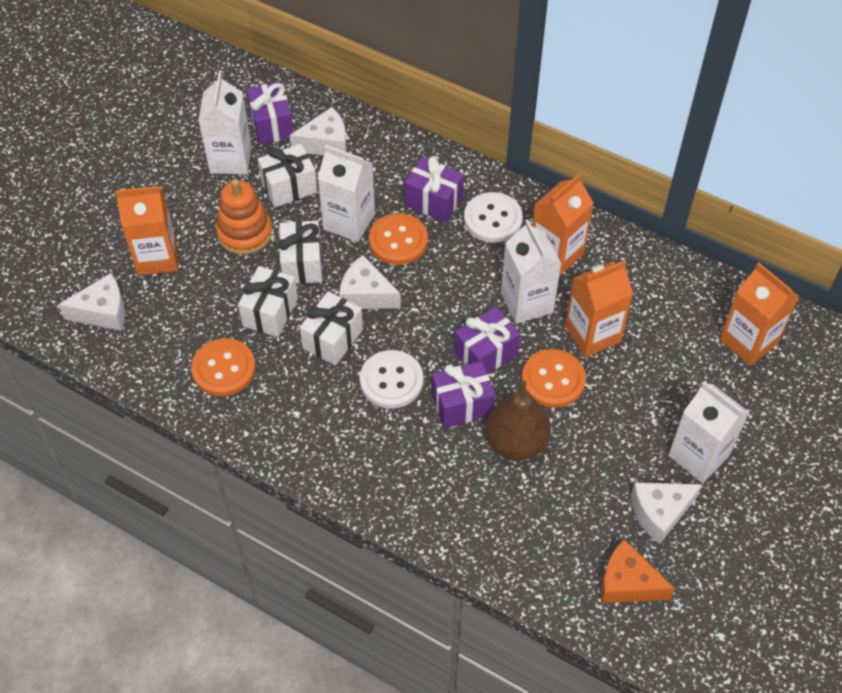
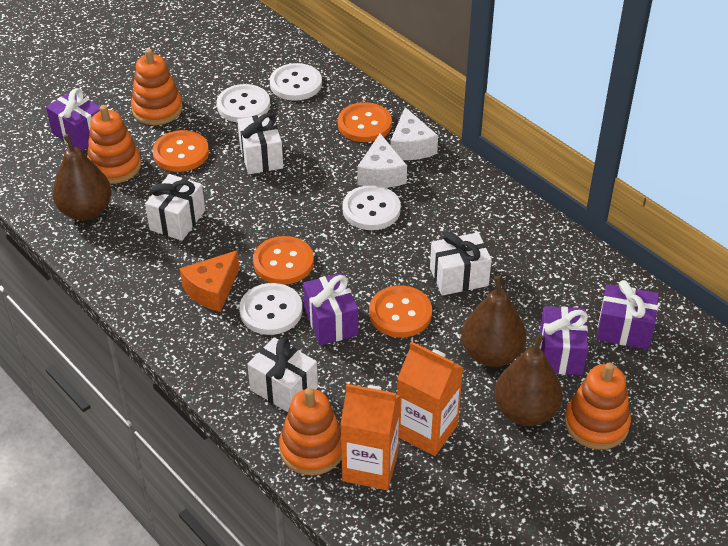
brown pear: 1 -> 3
orange button: 3 -> 4
orange carton: 4 -> 2
orange stacking toy: 1 -> 4
white button: 2 -> 4
white carton: 4 -> 0
white cheese: 4 -> 2

